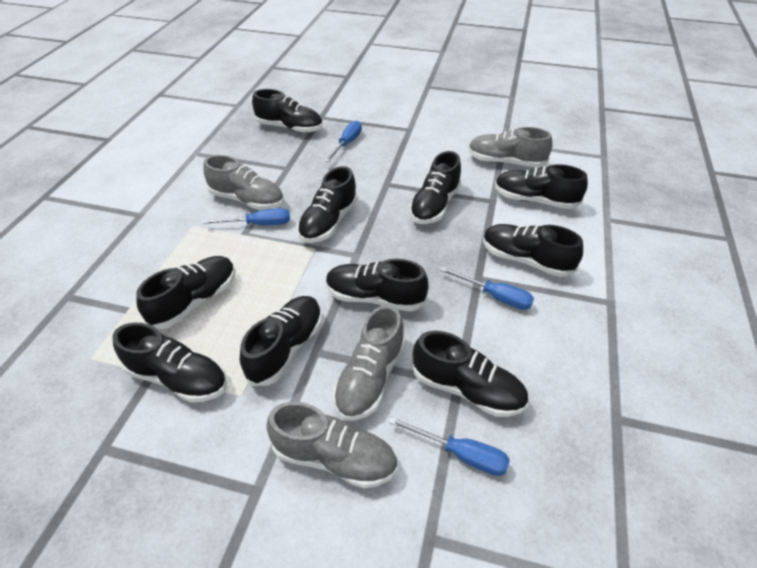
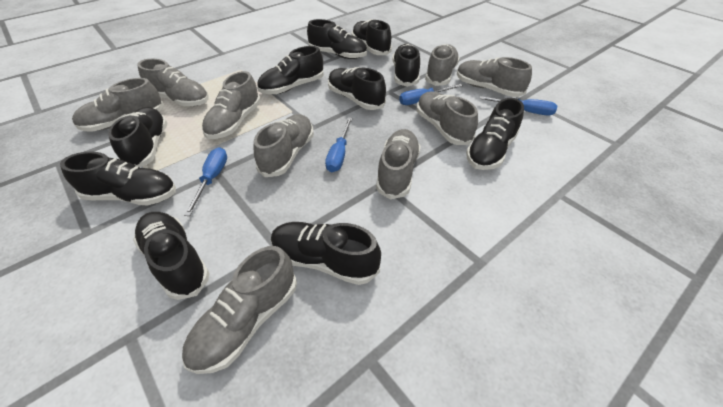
grey shoe: 4 -> 9

